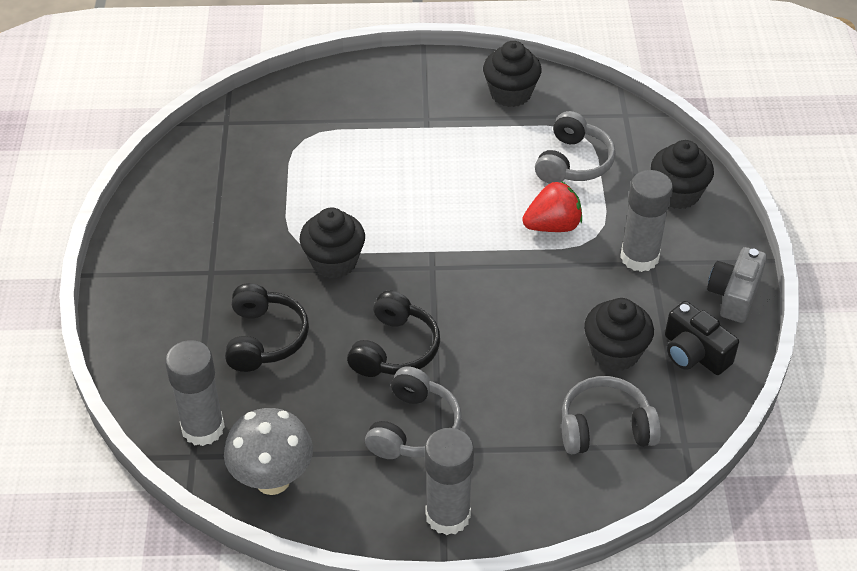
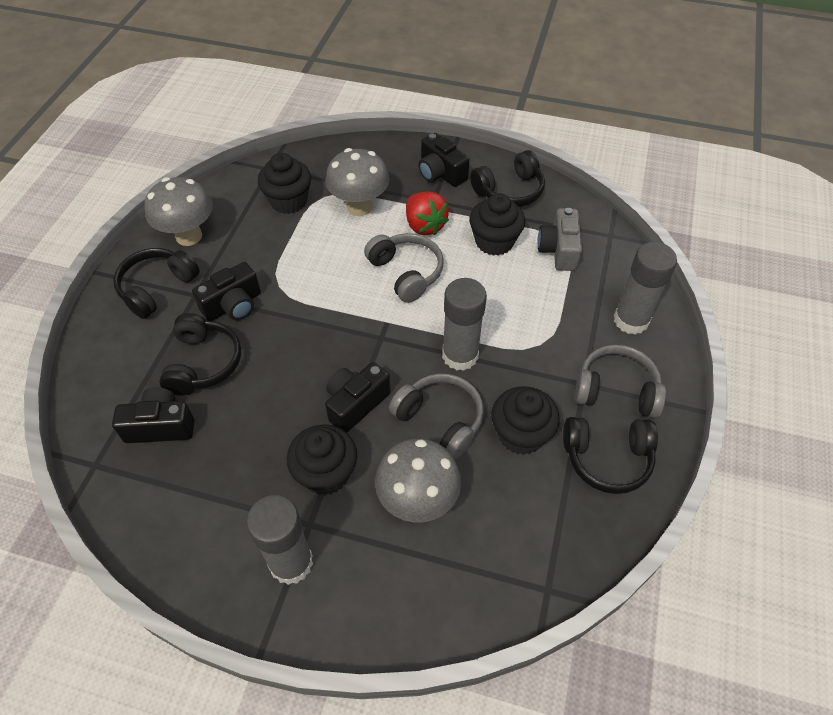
black camera: 1 -> 4
black headphones: 2 -> 4
grey mushroom: 1 -> 3

